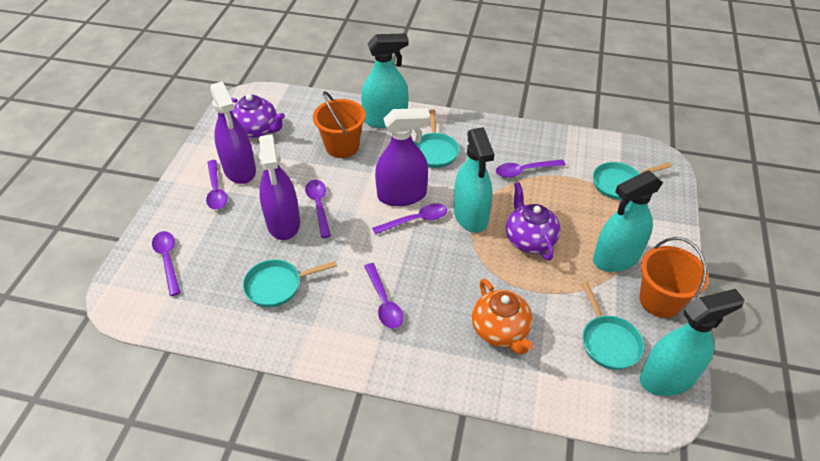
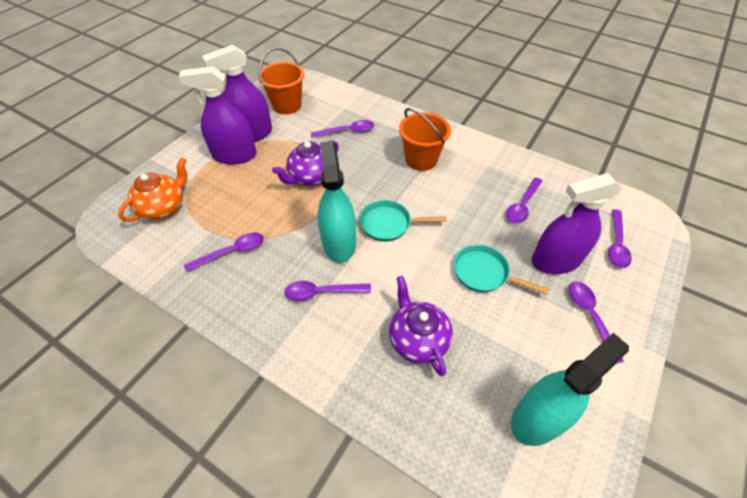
turquoise pan: 4 -> 2
turquoise spray bottle: 4 -> 2

